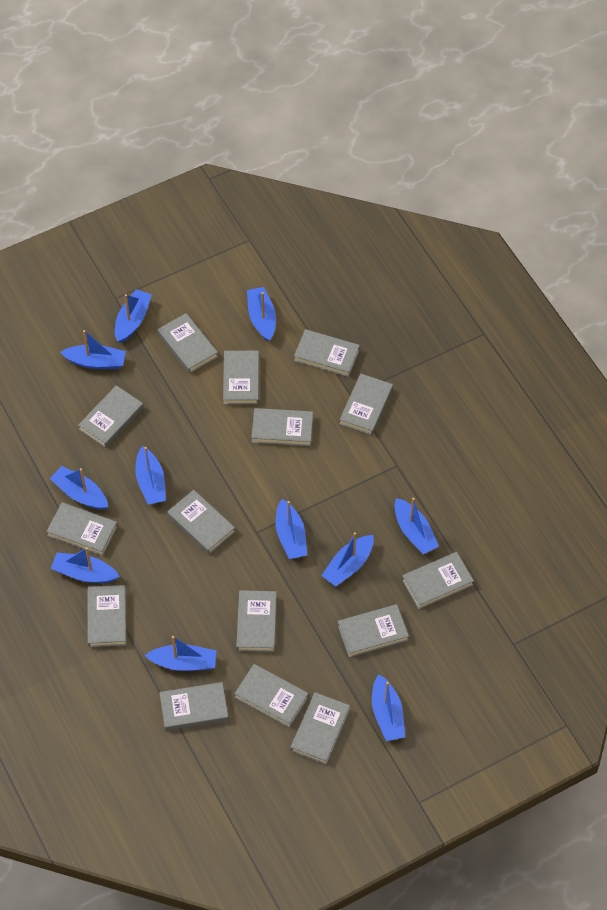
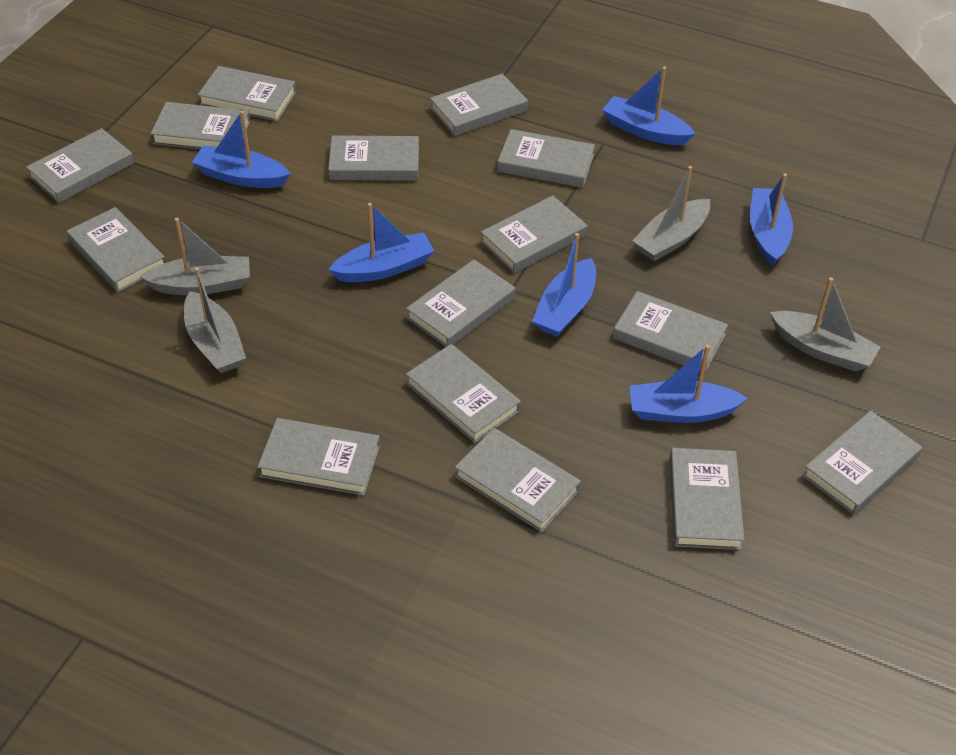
blue boat: 11 -> 6
grey boat: 0 -> 4

